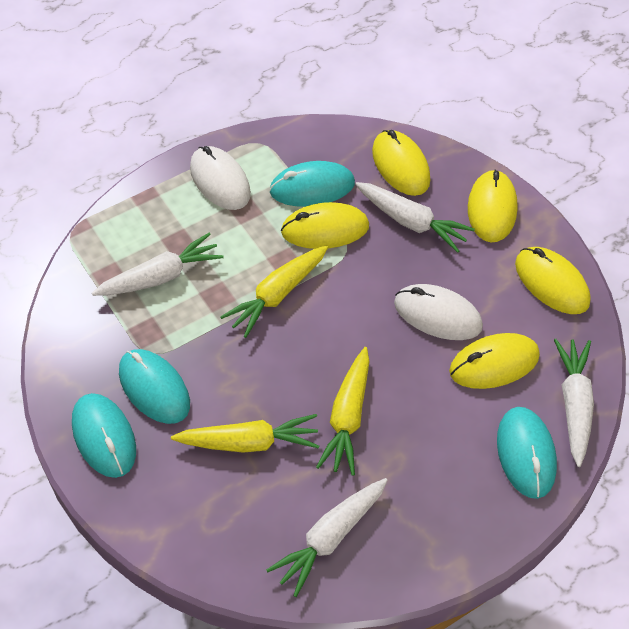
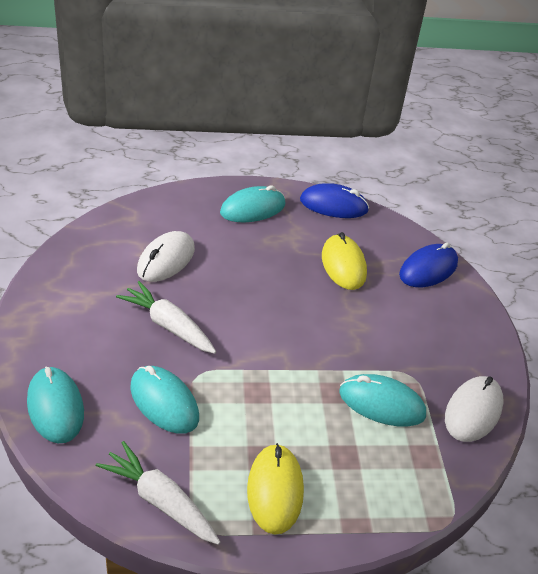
blue mouse: 0 -> 2
white carrot: 4 -> 2
yellow carrot: 3 -> 0
yellow mouse: 5 -> 2

